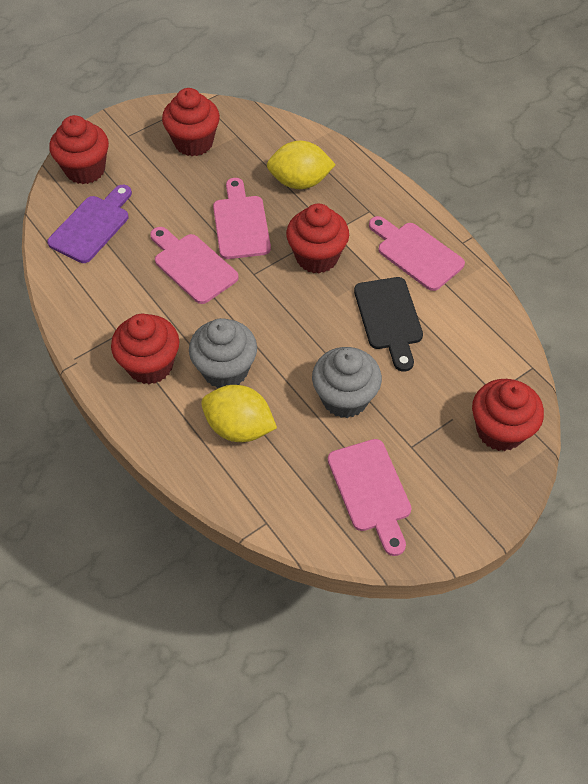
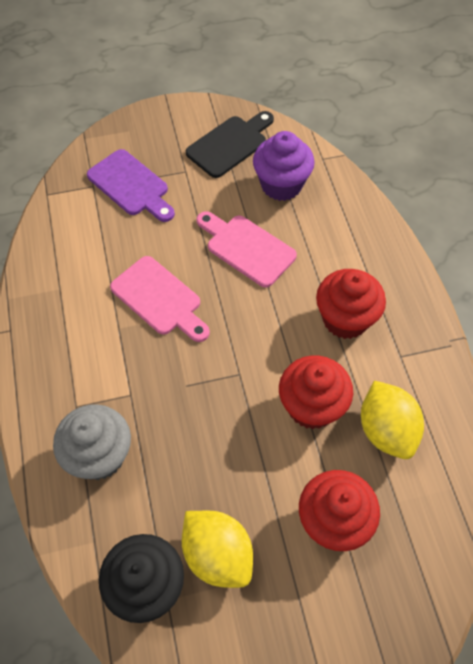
black cupcake: 0 -> 1
grey cupcake: 2 -> 1
pink cutting board: 4 -> 2
purple cupcake: 0 -> 1
red cupcake: 5 -> 3

